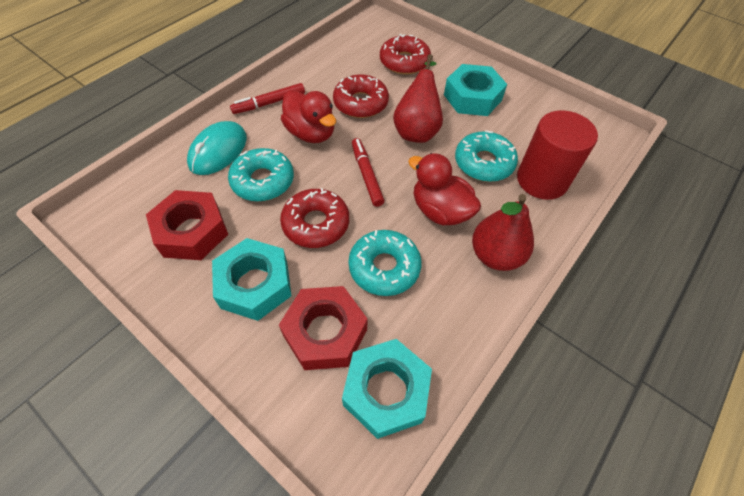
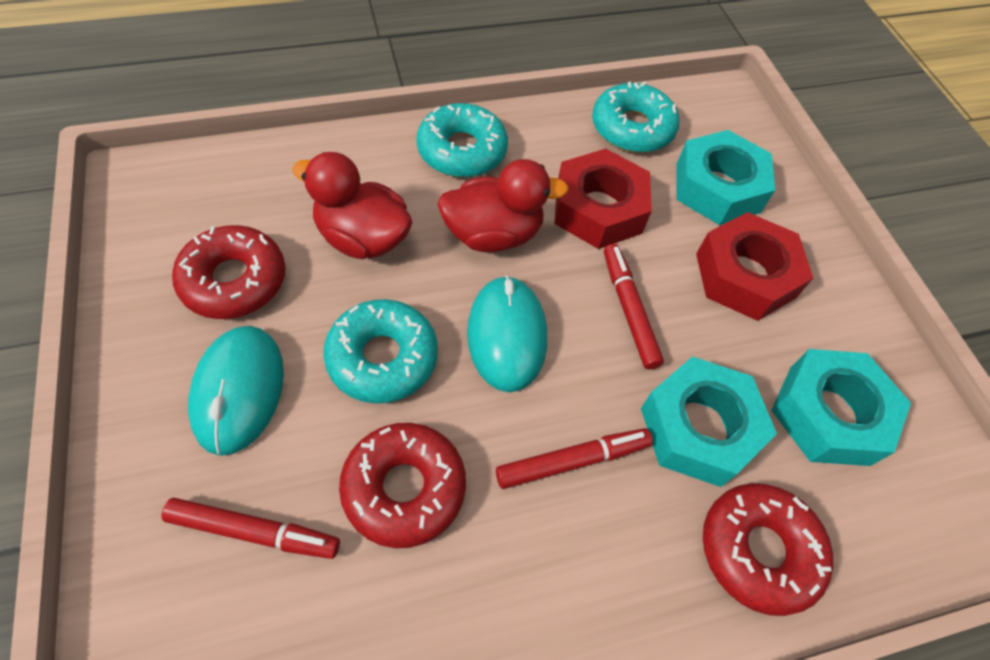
red cylinder: 1 -> 0
red marker: 2 -> 3
red pear: 2 -> 0
turquoise mouse: 1 -> 2

